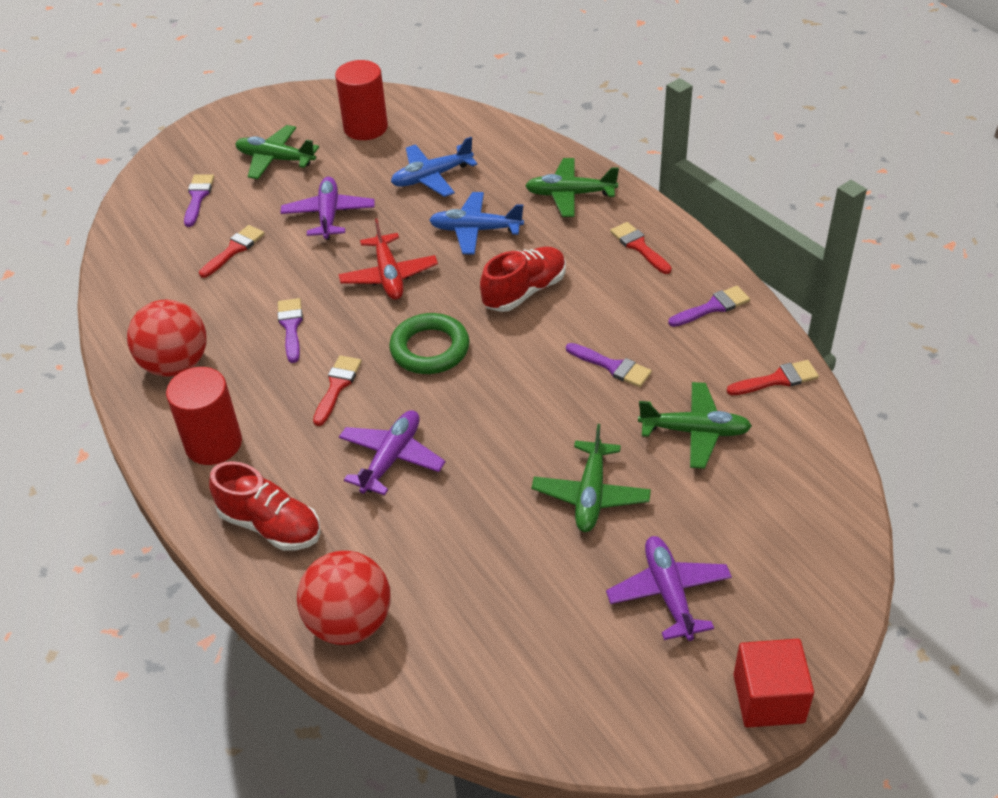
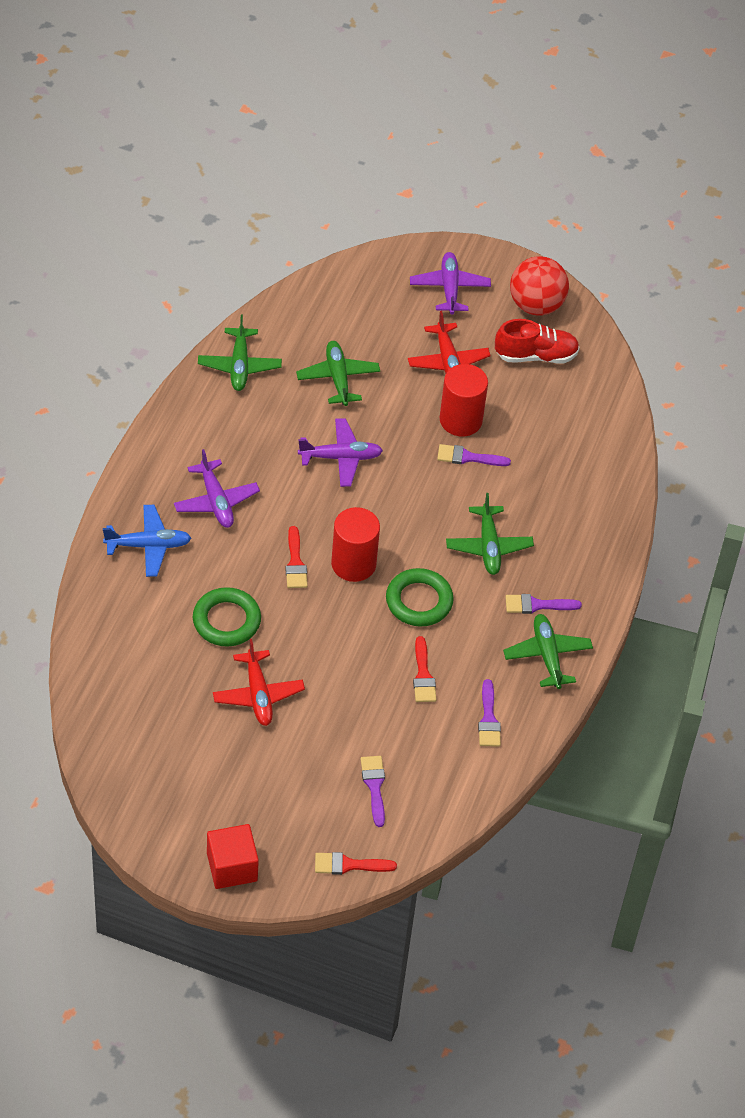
blue plane: 2 -> 1
green ring: 1 -> 2
red ball: 2 -> 1
red brush: 4 -> 3
red plane: 1 -> 2
red shoe: 2 -> 1

